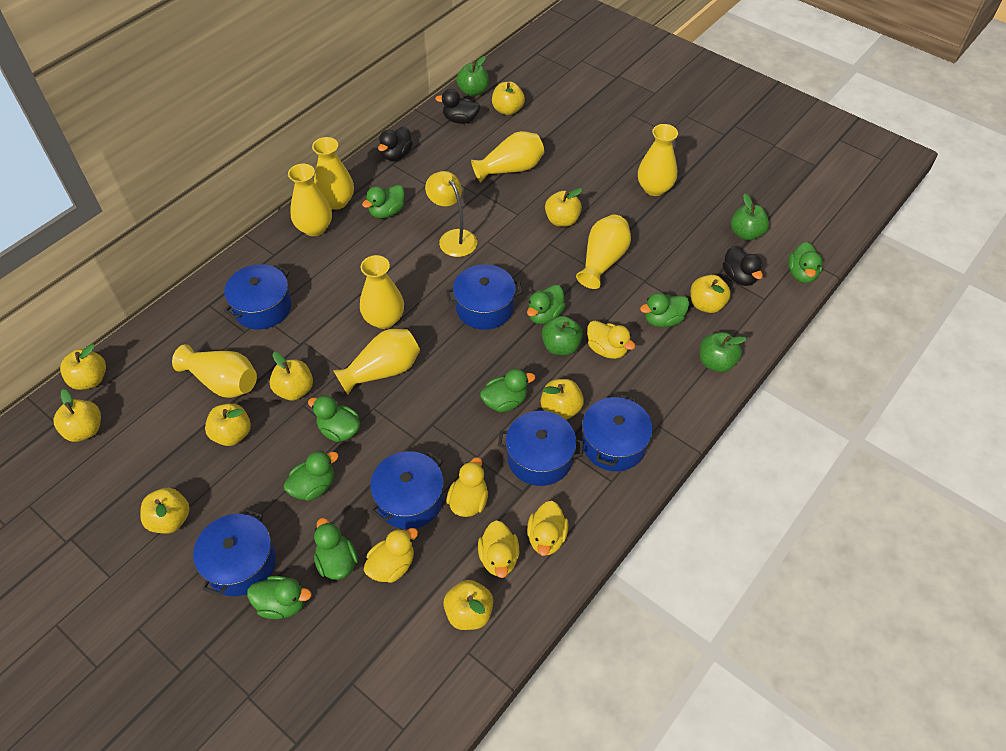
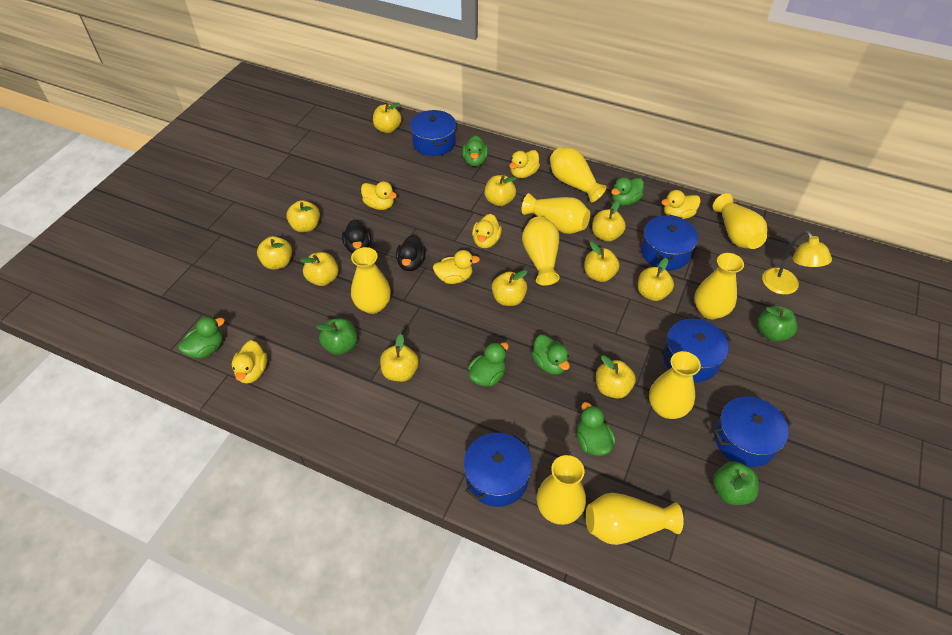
black duck: 3 -> 2
blue pot: 6 -> 5
green apple: 4 -> 3
green duck: 9 -> 6
yellow apple: 10 -> 11
yellow duck: 5 -> 6
yellow vase: 8 -> 9

